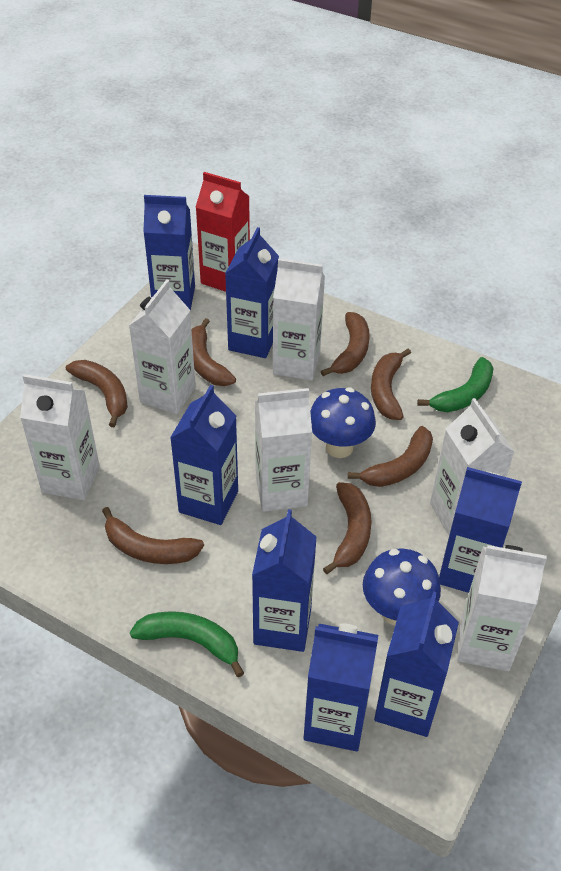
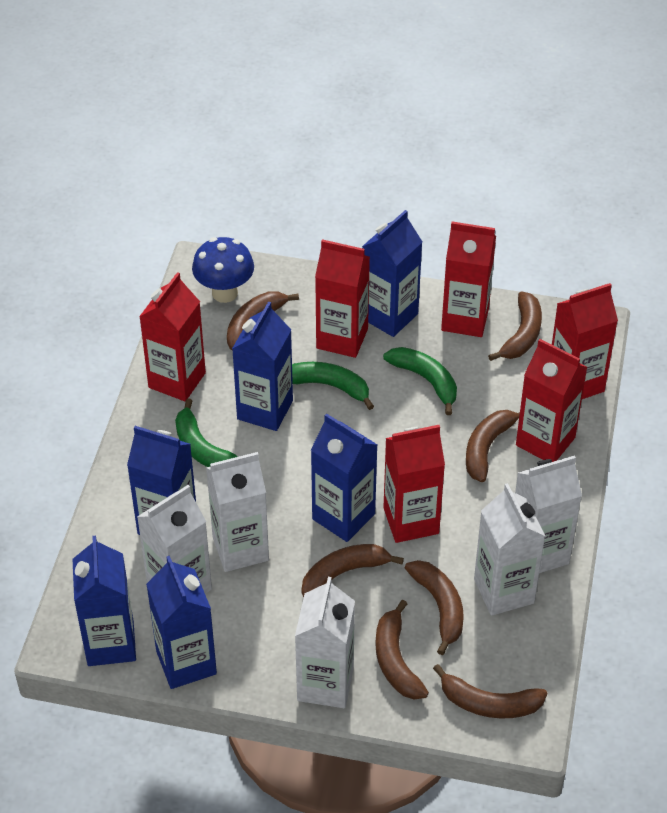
blue carton: 7 -> 6
blue mushroom: 2 -> 1
green banana: 2 -> 3
red carton: 1 -> 6
white carton: 6 -> 5

